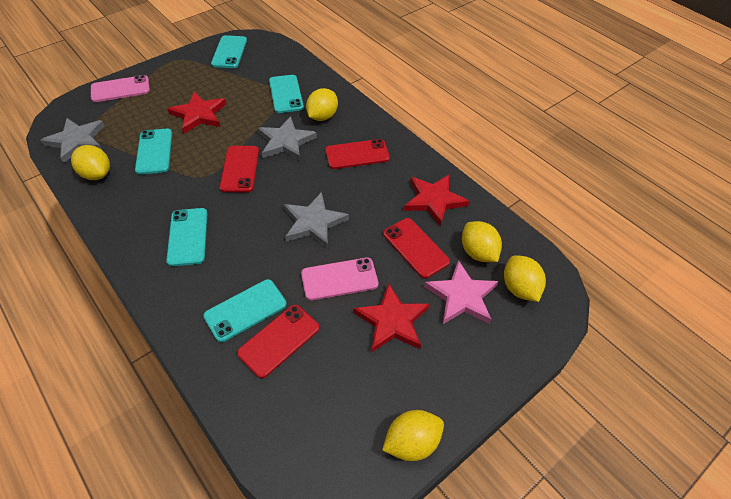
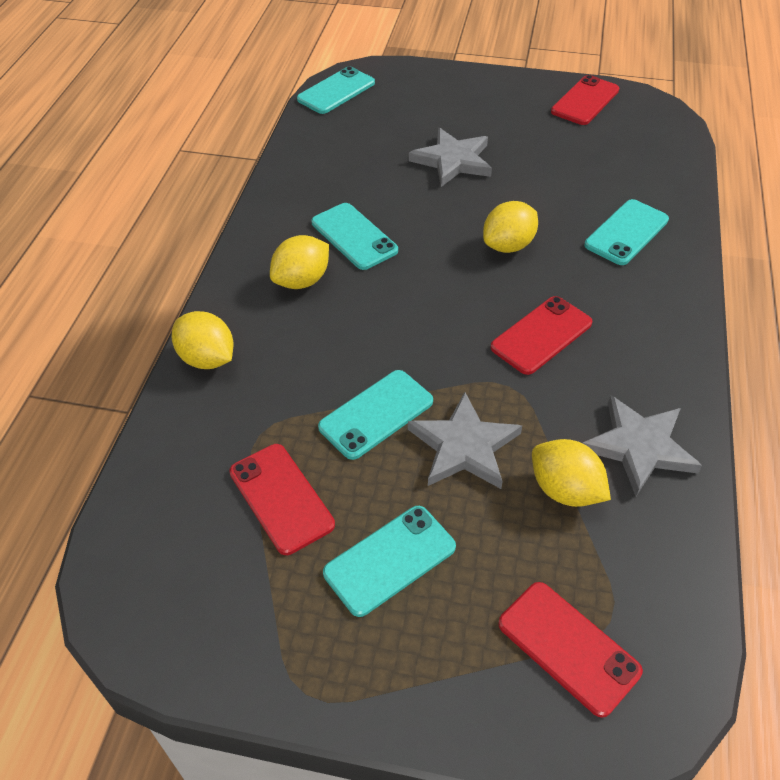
pink phone: 2 -> 0
pink star: 1 -> 0
red star: 3 -> 0
yellow lemon: 5 -> 4

